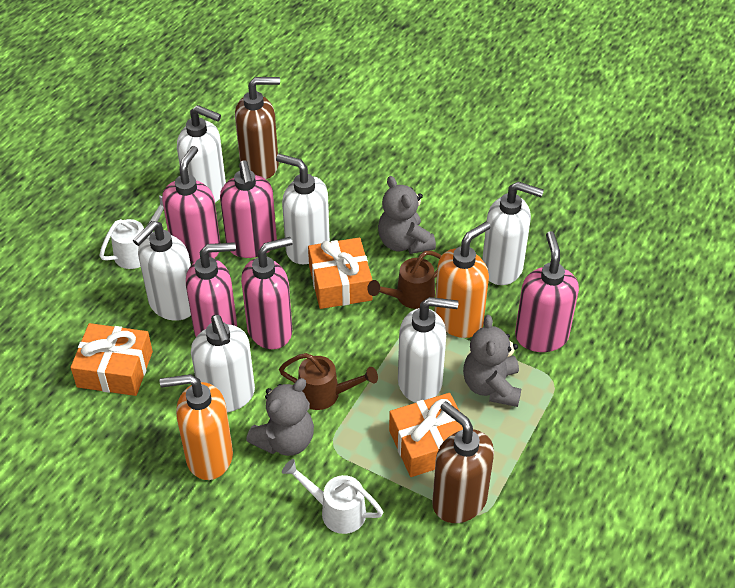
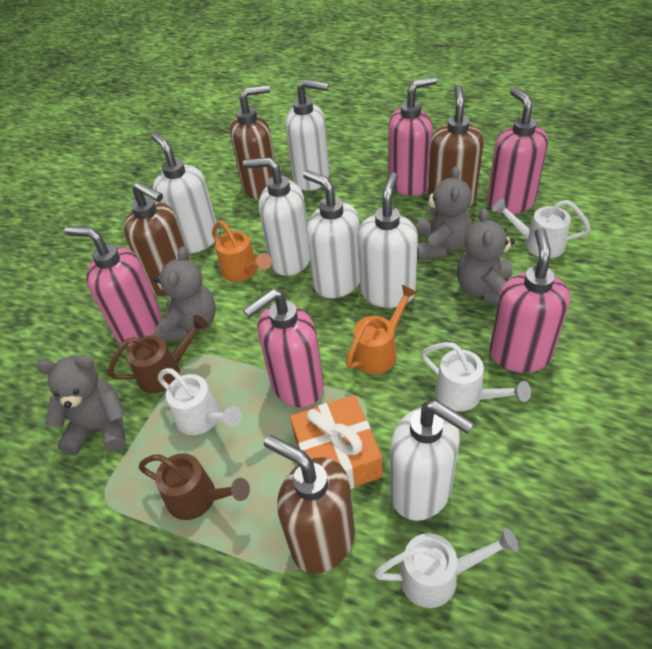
brown soap dispenser: 2 -> 4
grey teddy bear: 3 -> 4
orange gift: 3 -> 1
orange soap dispenser: 2 -> 0
orange watering can: 0 -> 2
white watering can: 2 -> 4

